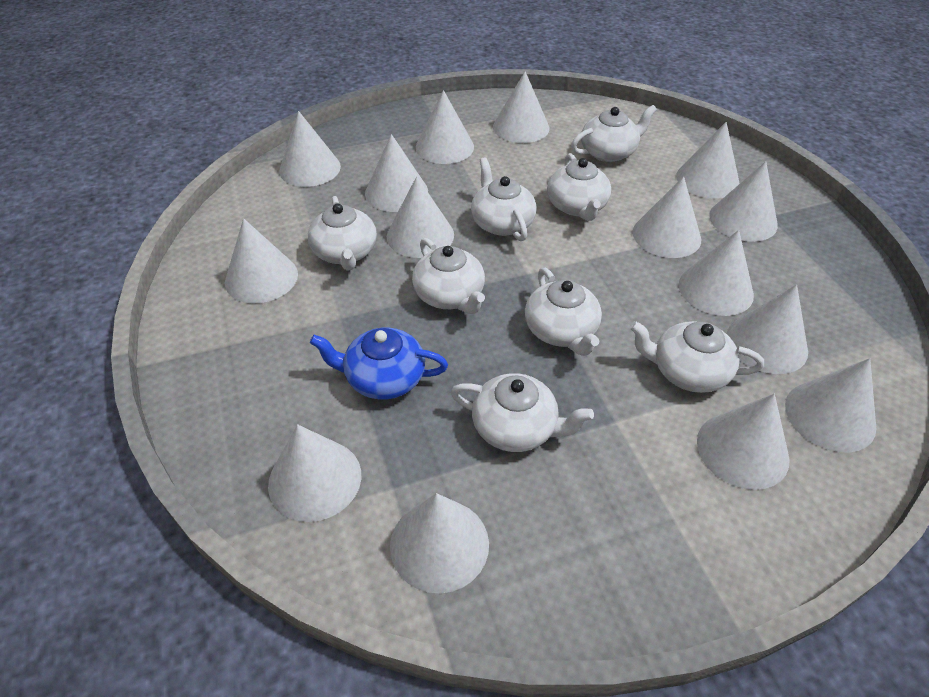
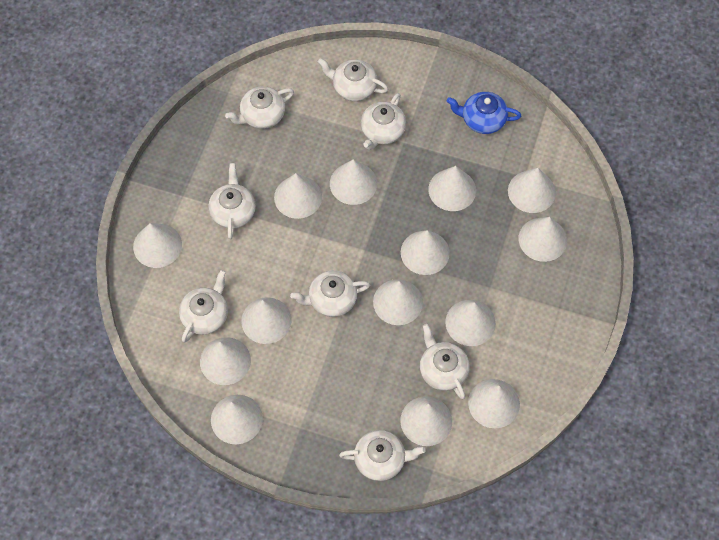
white cone: 15 -> 14

